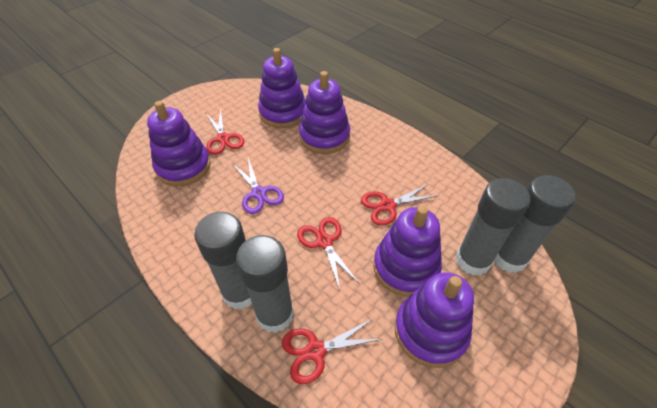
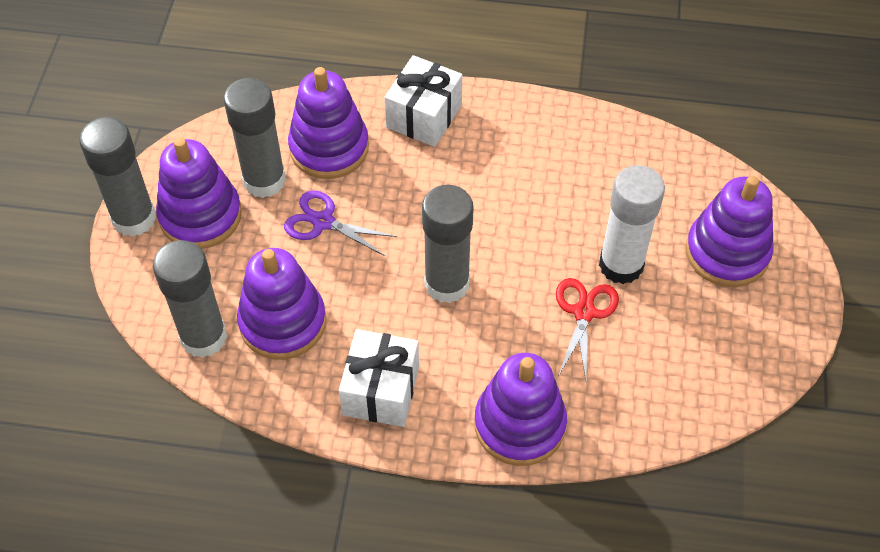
red scissors: 4 -> 1
white gift: 0 -> 2
white glue stick: 0 -> 1

